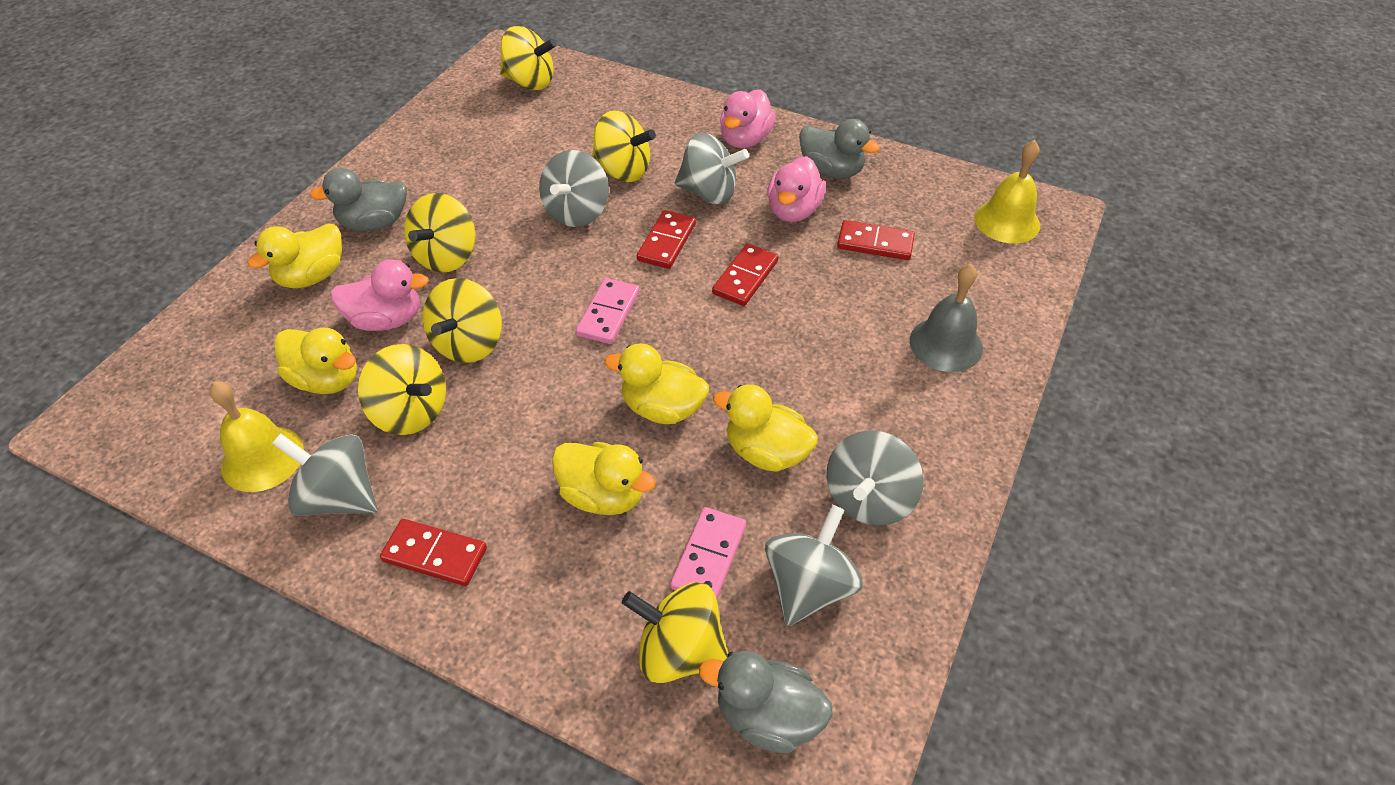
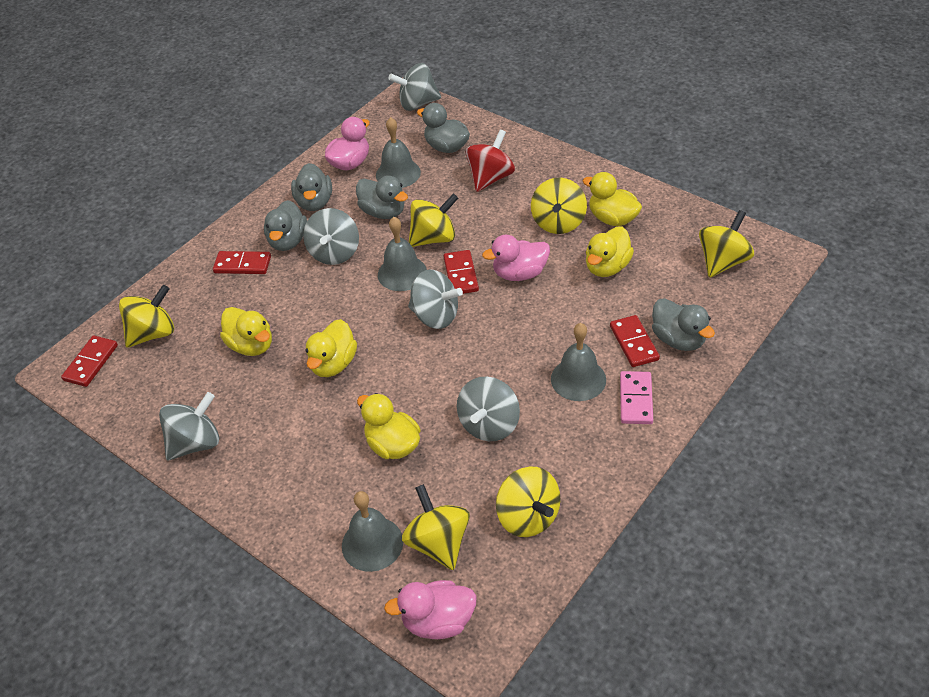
grey bell: 1 -> 4
grey duck: 3 -> 5
pink domino: 2 -> 1
red spinning top: 0 -> 1
yellow bell: 2 -> 0

